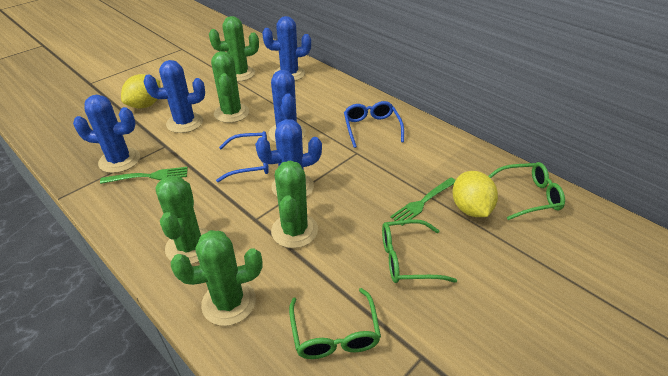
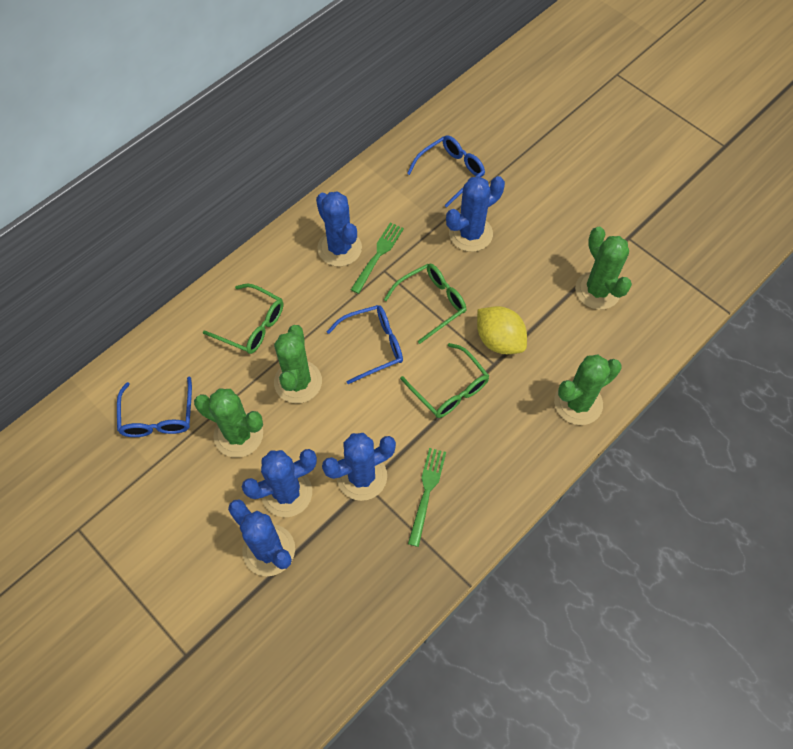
blue glasses: 2 -> 3
green cactus: 5 -> 4
yellow lemon: 2 -> 1

